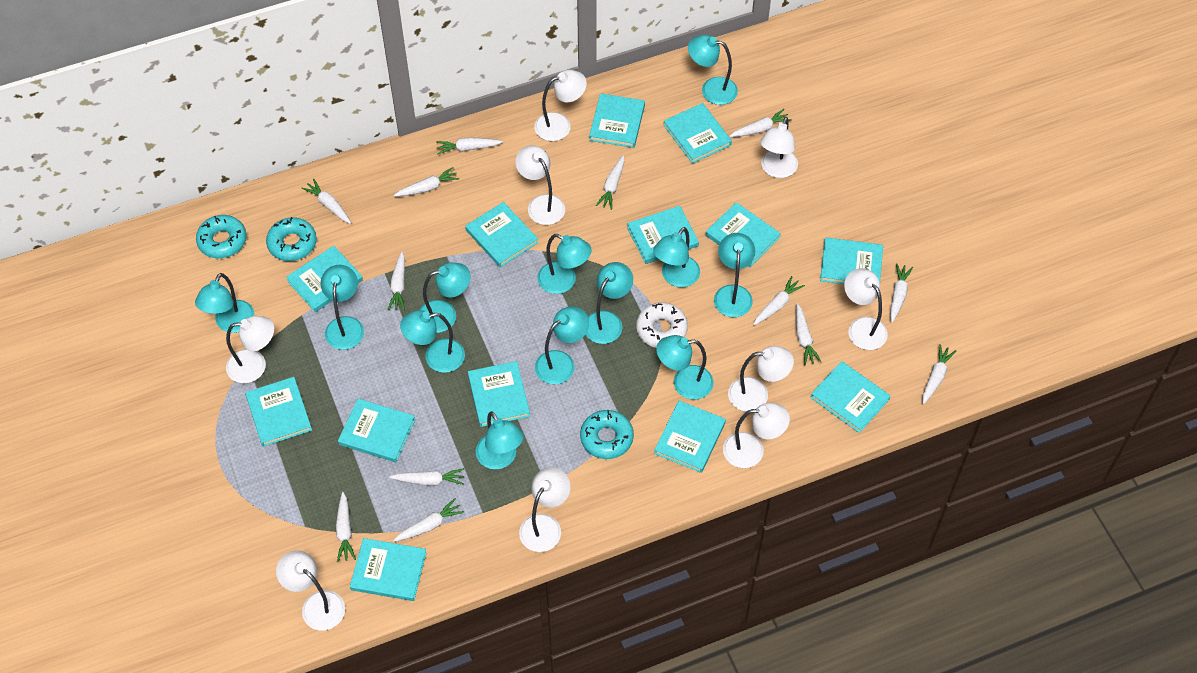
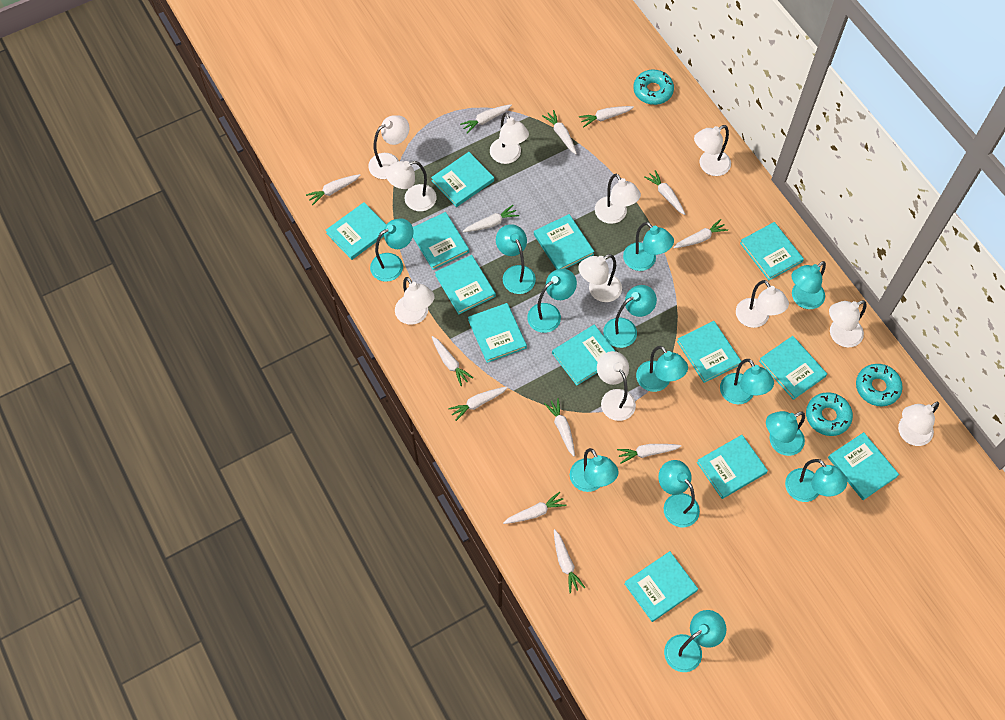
turquoise lamp: 12 -> 13
white donut: 1 -> 0
white lamp: 9 -> 11

